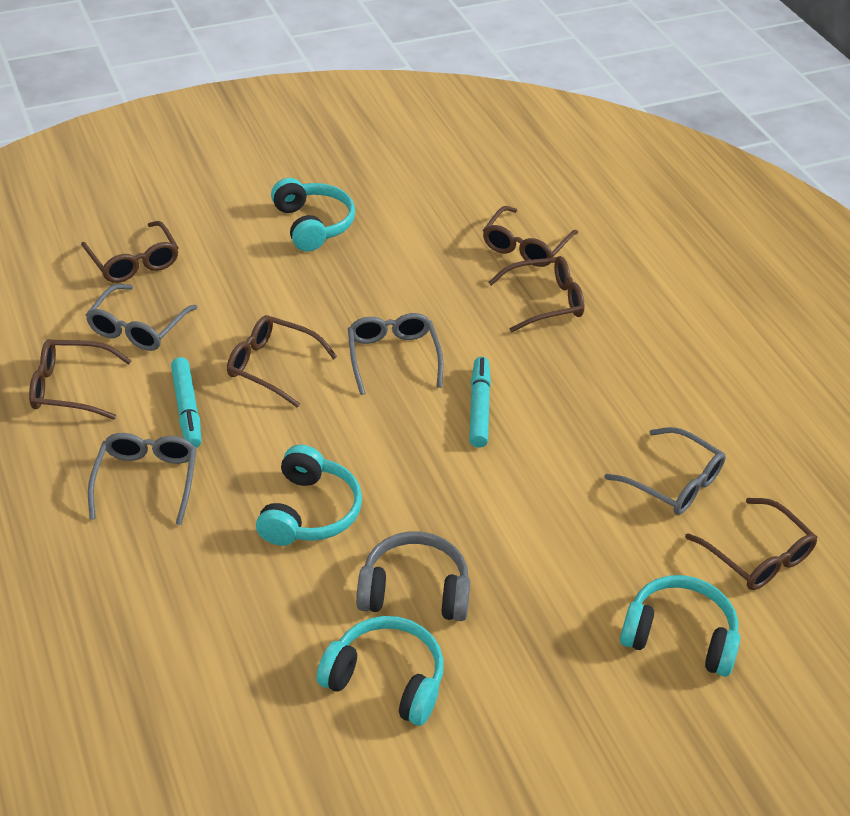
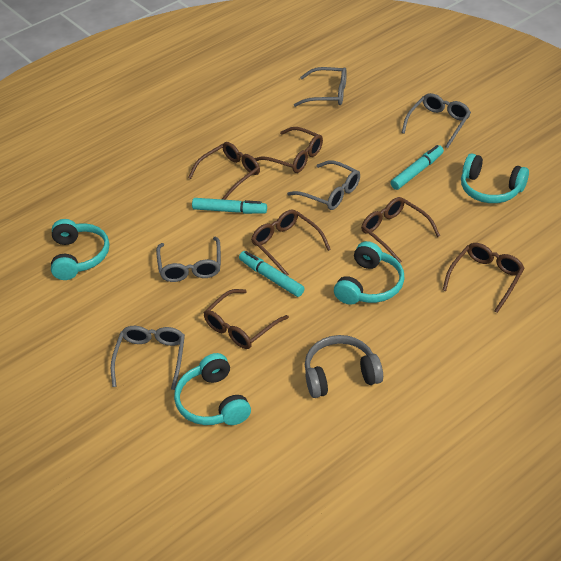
grey glasses: 4 -> 5
turquoise marker: 2 -> 3

